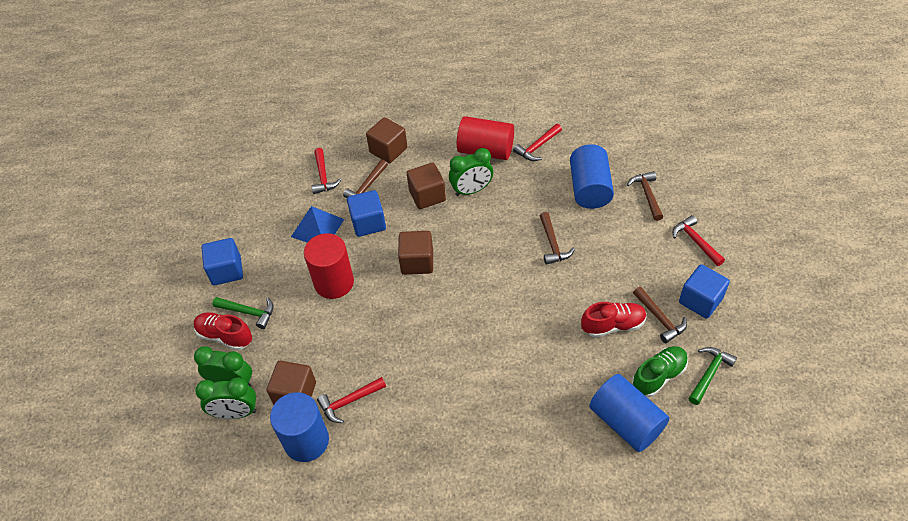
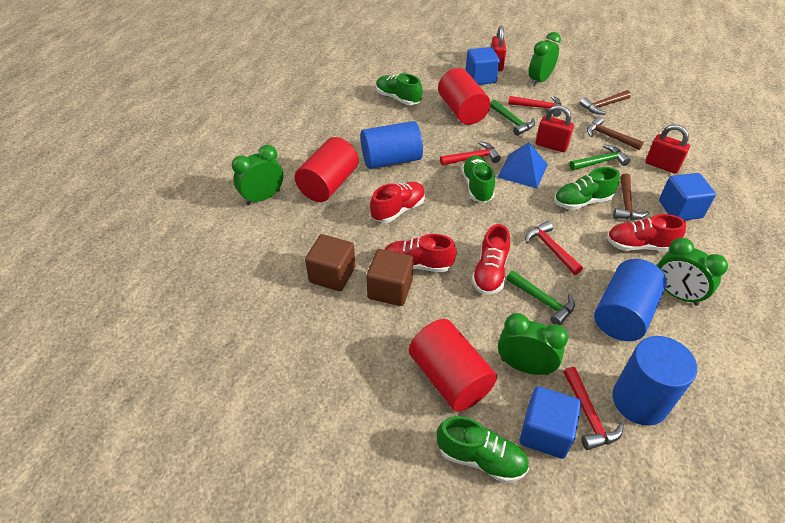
brown cube: 4 -> 2
brown hammer: 4 -> 3
green clock: 3 -> 4
green hammer: 2 -> 3
green shoe: 1 -> 4
red cylinder: 2 -> 3
red padlock: 0 -> 3
red shoe: 2 -> 4

